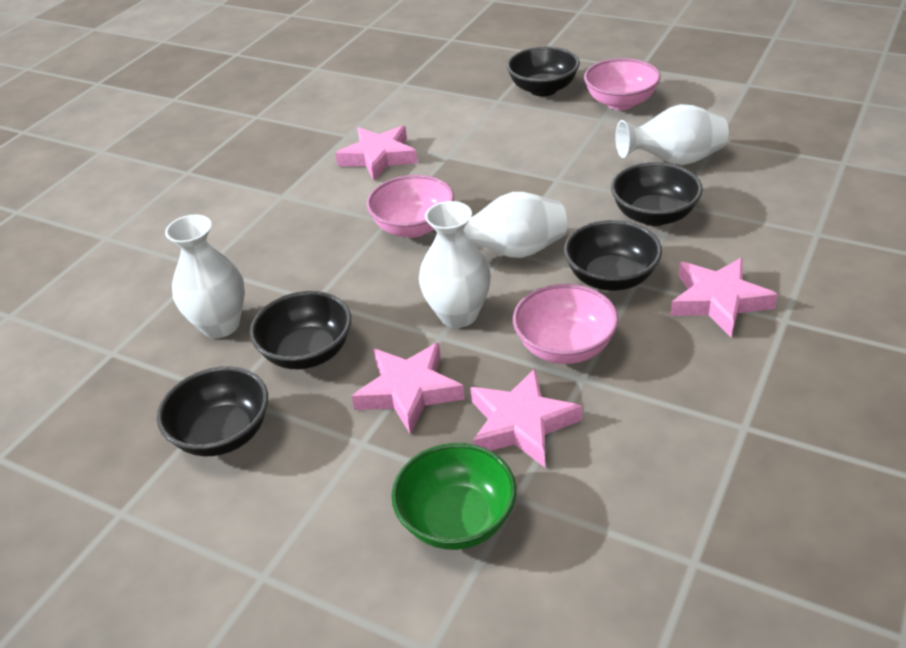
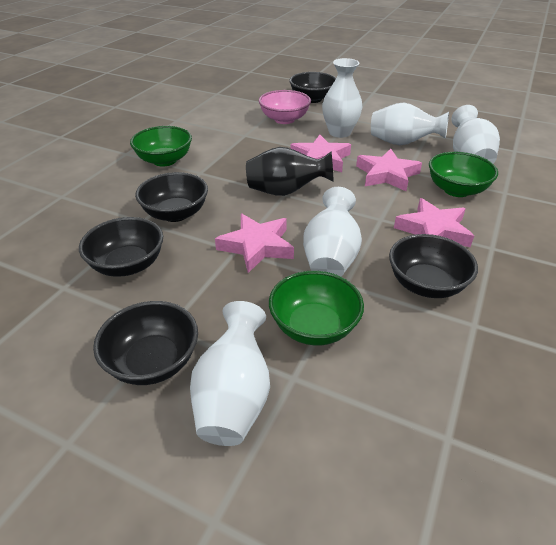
black vase: 0 -> 1
green bowl: 1 -> 3
pink bowl: 3 -> 1
white vase: 4 -> 5

